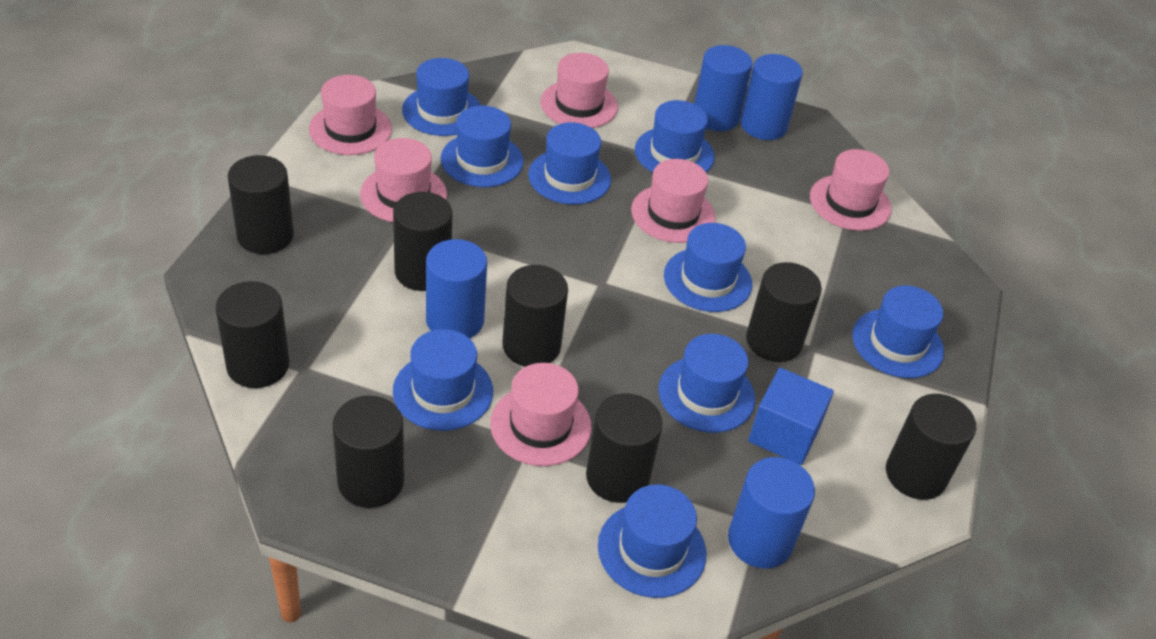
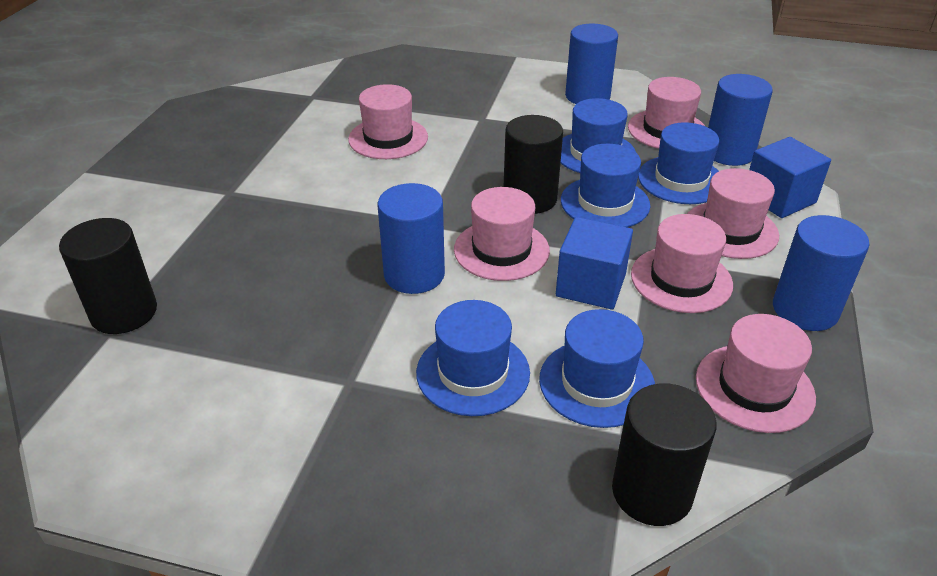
black cylinder: 8 -> 3
blue cube: 1 -> 2
blue hat: 9 -> 5

